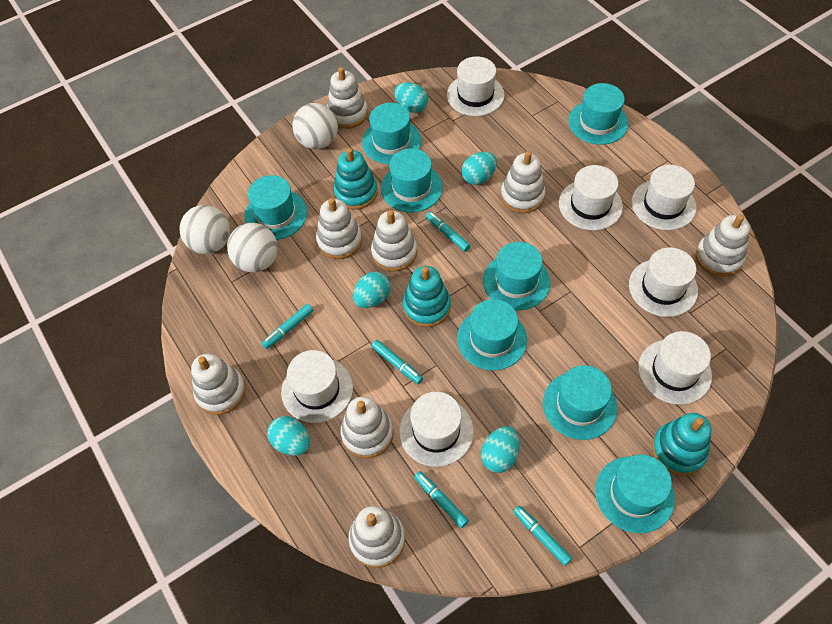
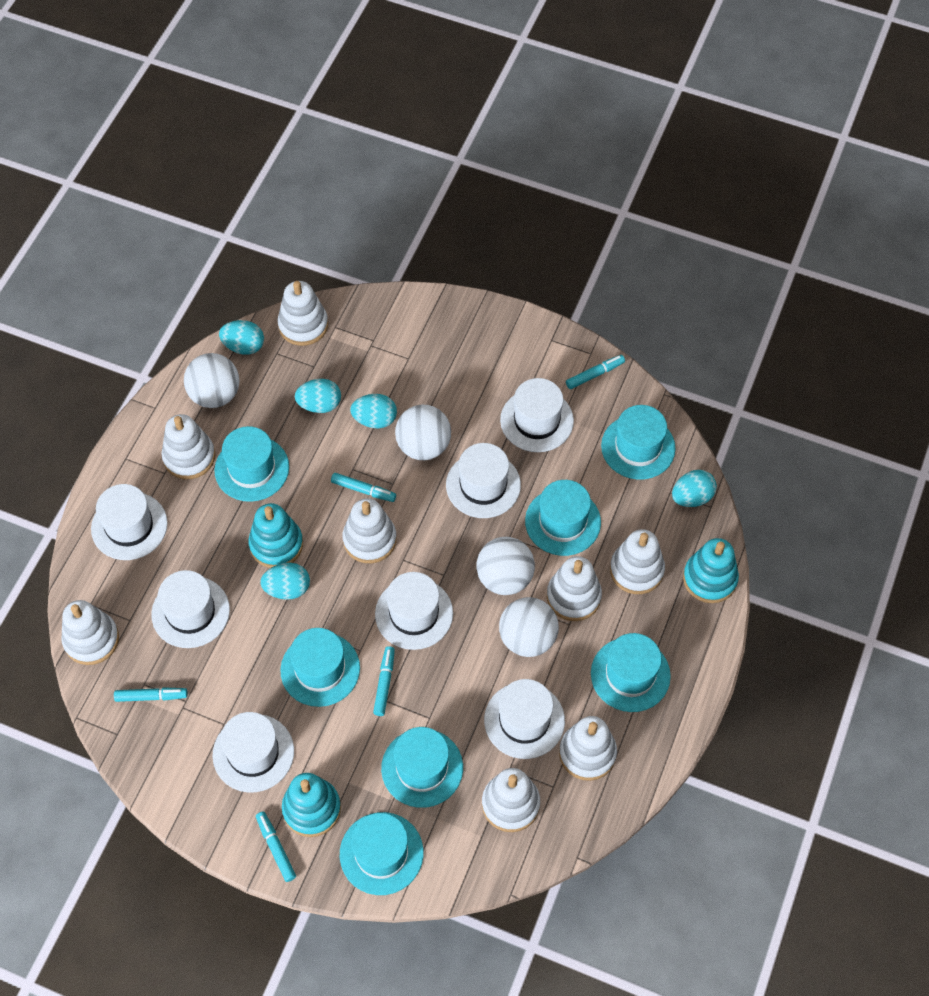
turquoise hat: 8 -> 7
white ball: 3 -> 4

